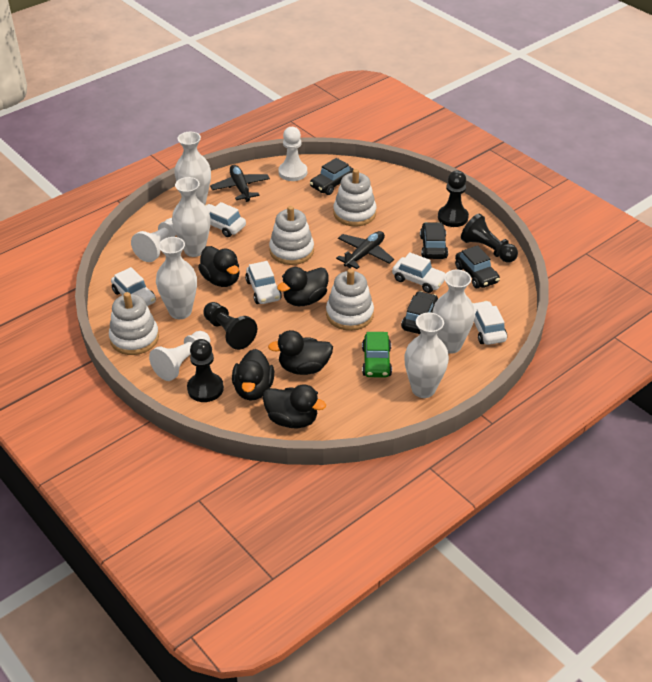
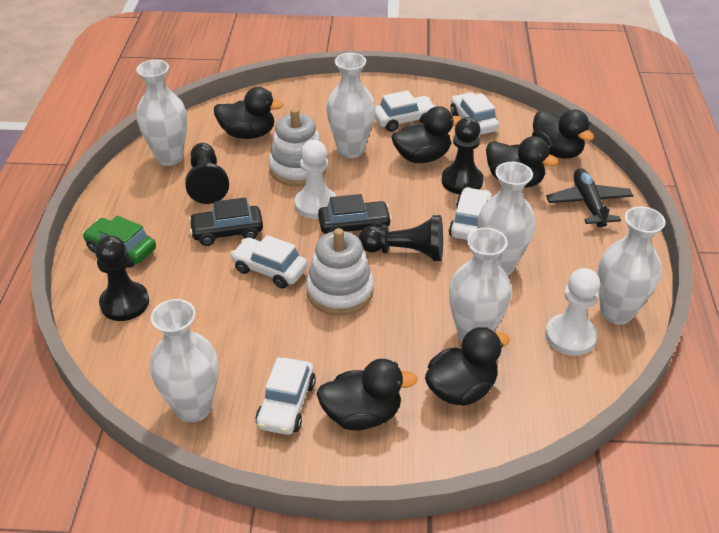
black car: 4 -> 2
black duck: 5 -> 6
black plane: 2 -> 1
white pawn: 3 -> 2
white stacking toy: 4 -> 2
white vase: 5 -> 6

